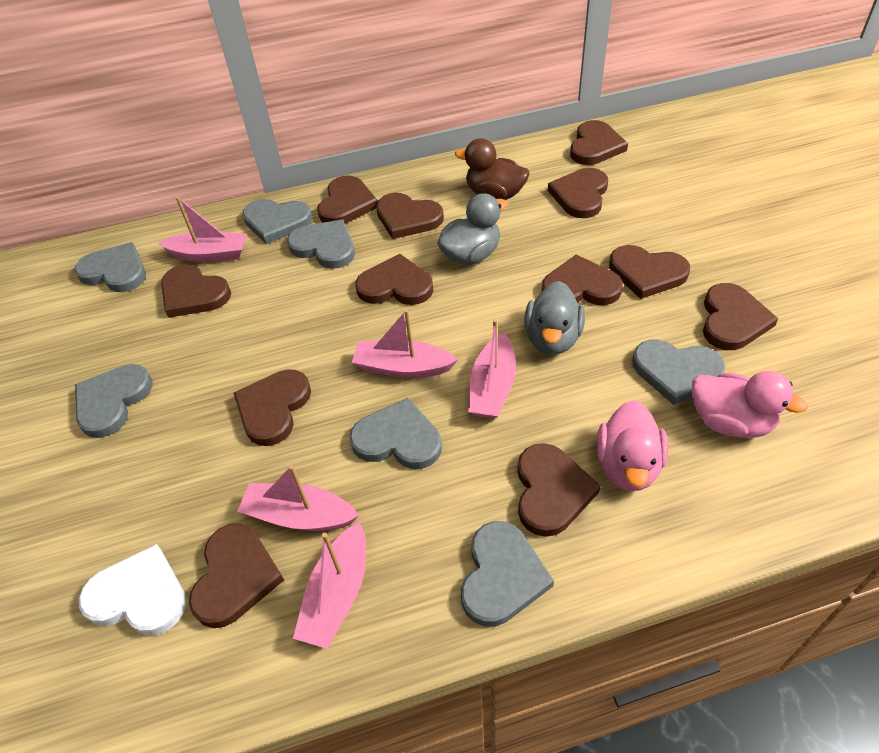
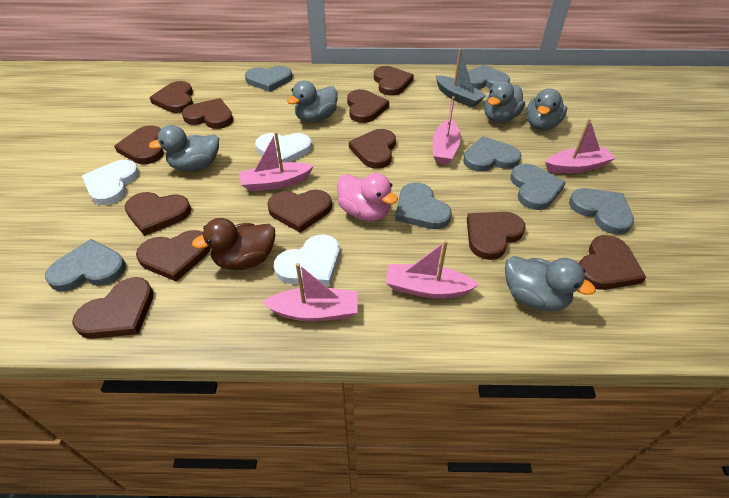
grey boat: 0 -> 1
grey duck: 2 -> 5
pink duck: 2 -> 1
white heart: 1 -> 3

